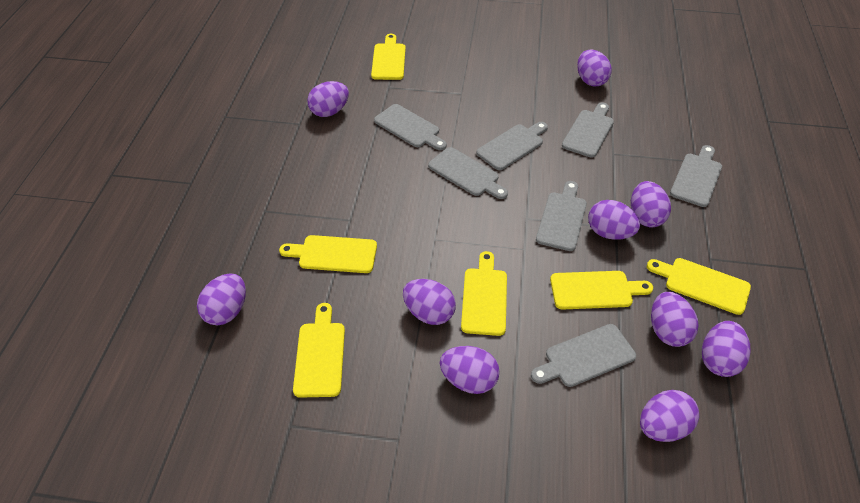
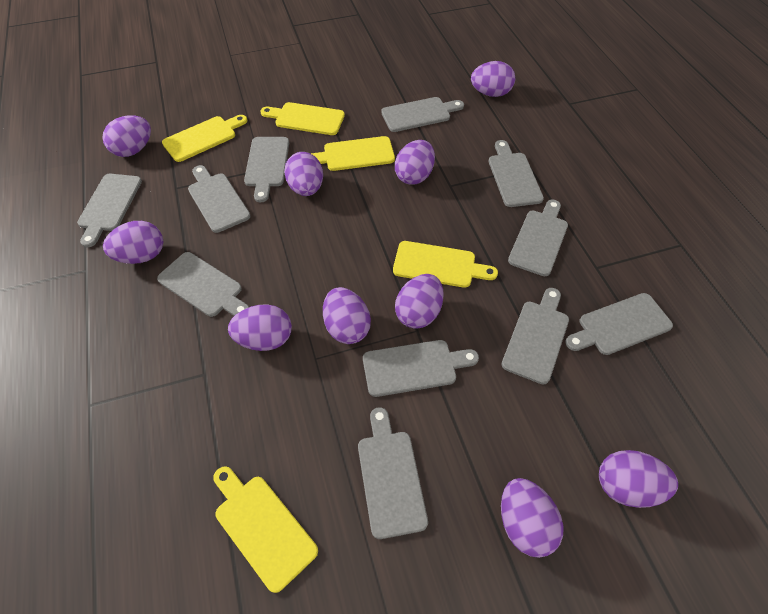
grey cutting board: 7 -> 11
yellow cutting board: 6 -> 5

